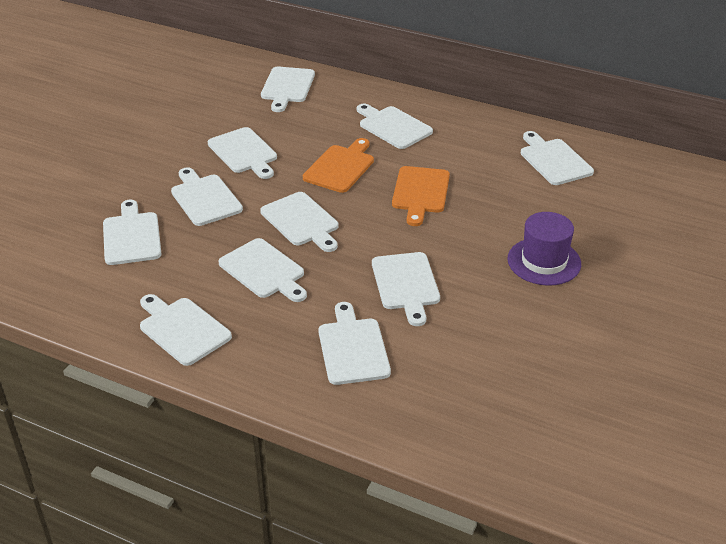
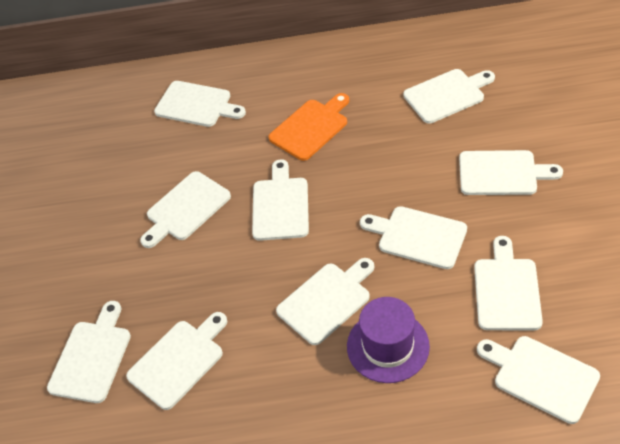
orange cutting board: 2 -> 1

